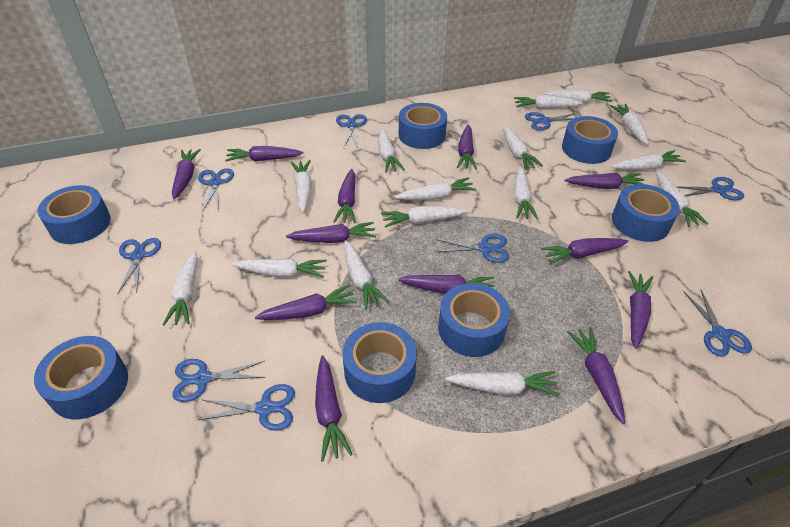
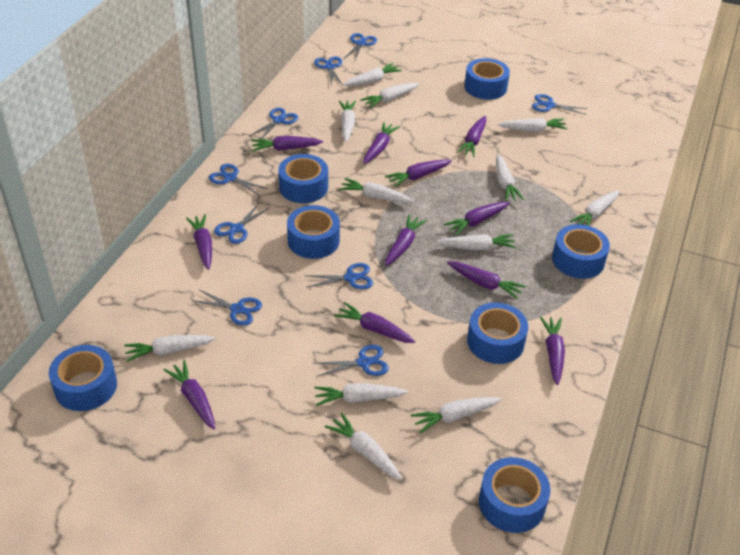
purple carrot: 12 -> 11
white carrot: 15 -> 12

